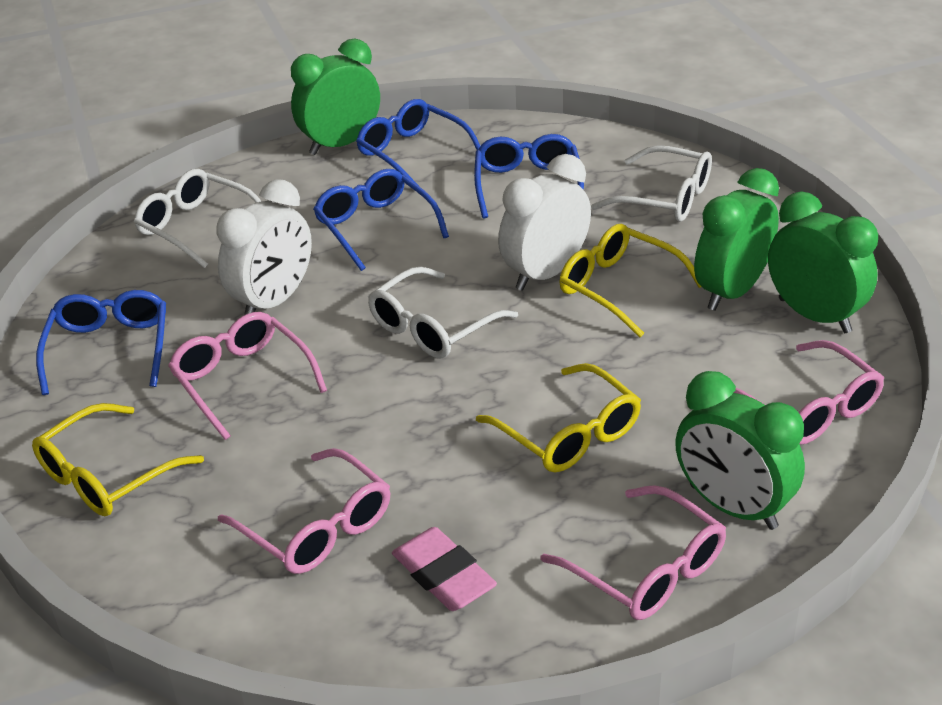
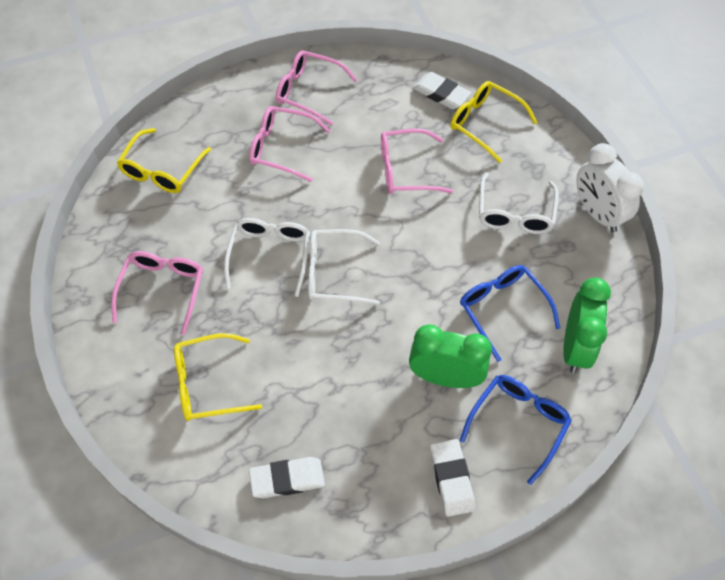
blue glasses: 4 -> 2
green clock: 4 -> 2
pink eraser: 1 -> 0
white clock: 2 -> 1
white eraser: 0 -> 3

